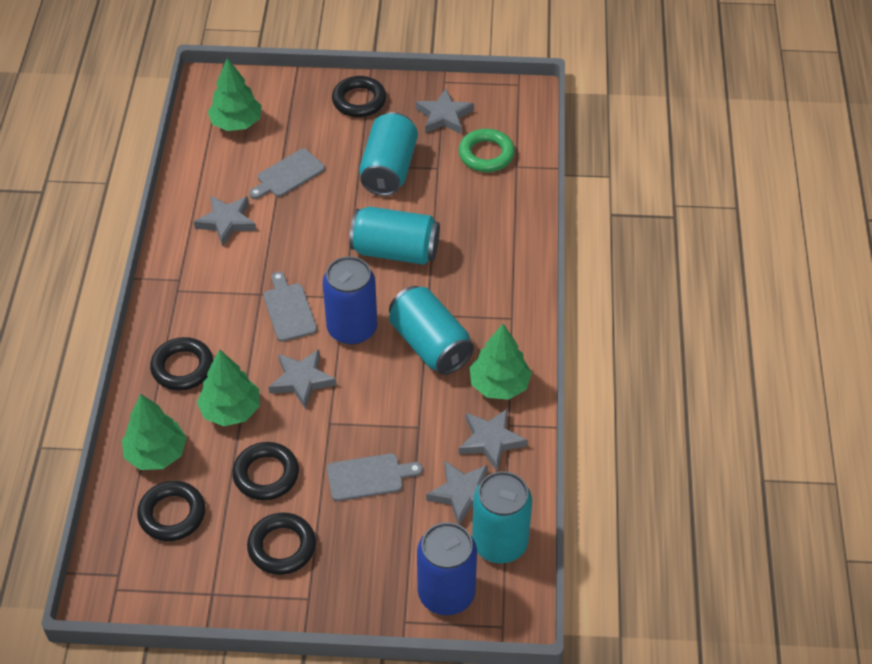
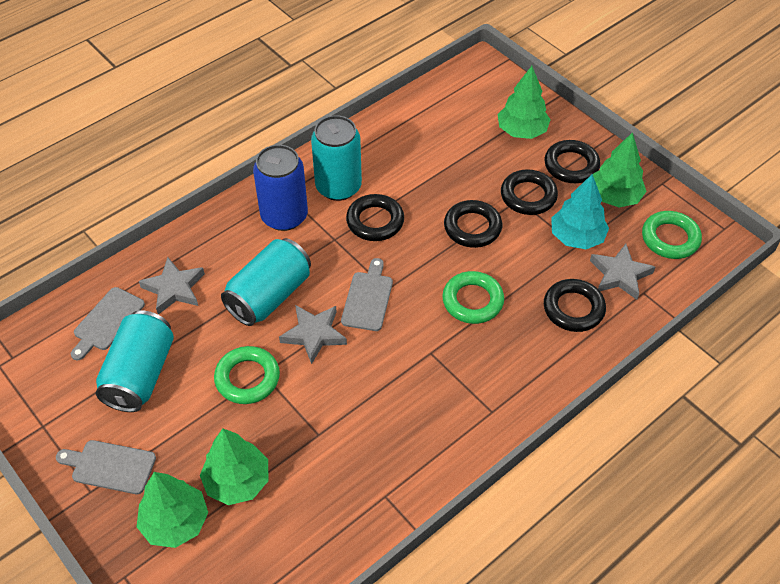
blue can: 2 -> 1
green ring: 1 -> 3
grey star: 5 -> 3
turquoise can: 4 -> 3
turquoise tree: 0 -> 1

